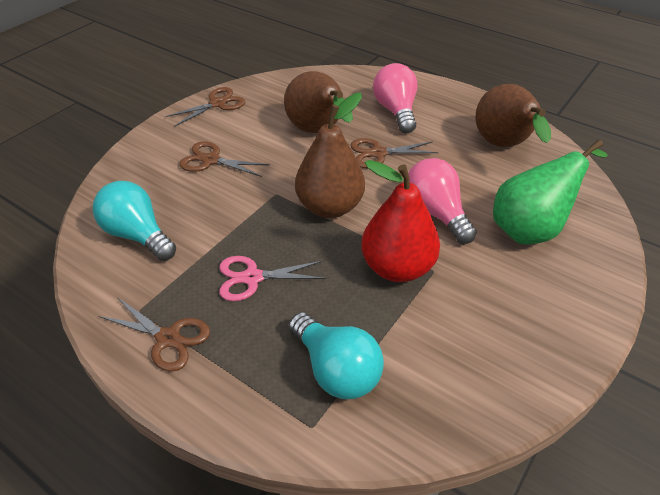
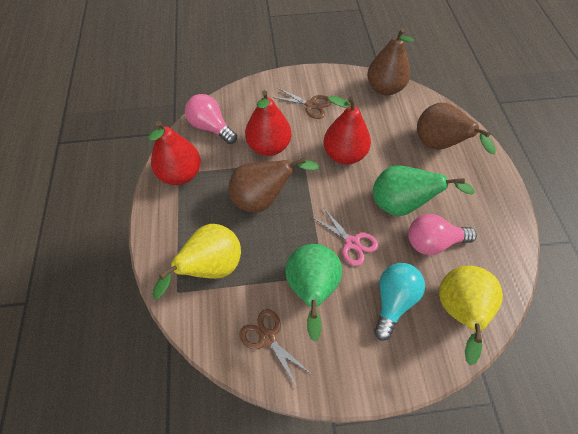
brown scissors: 4 -> 2
green pear: 1 -> 2
red pear: 1 -> 3
turquoise light bulb: 2 -> 1
yellow pear: 0 -> 2

